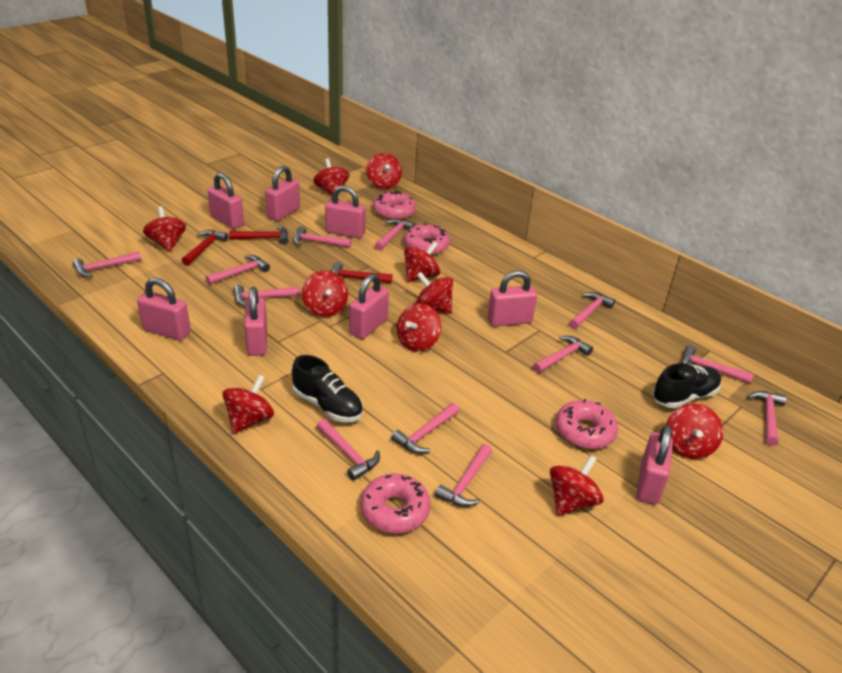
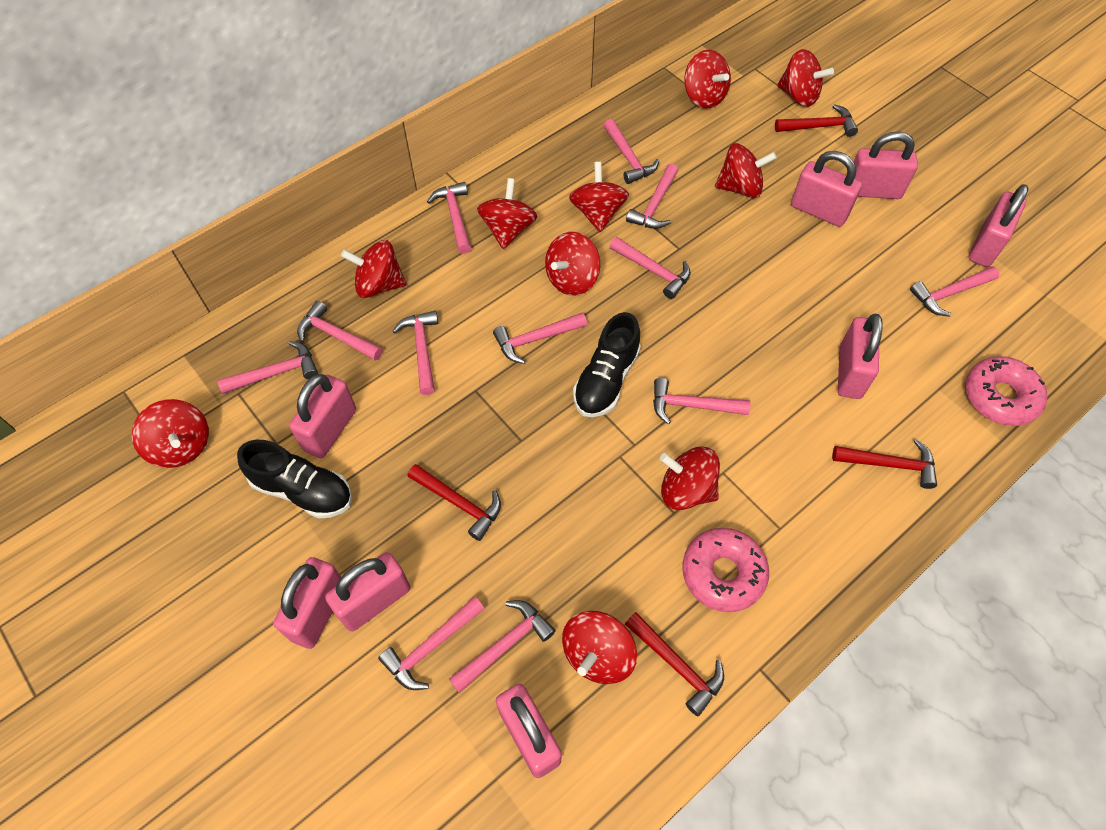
pink donut: 4 -> 2
red hammer: 3 -> 4

